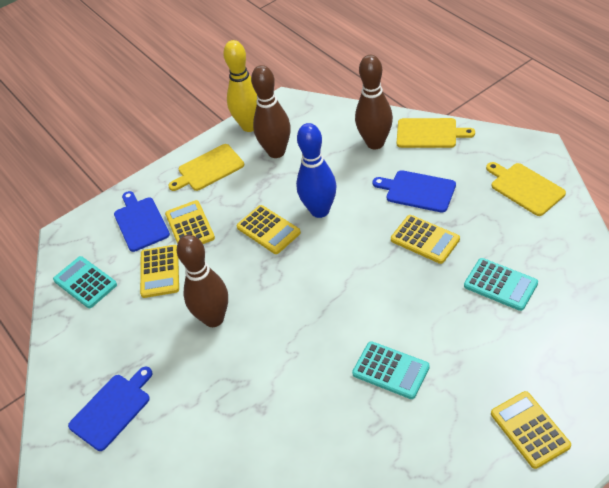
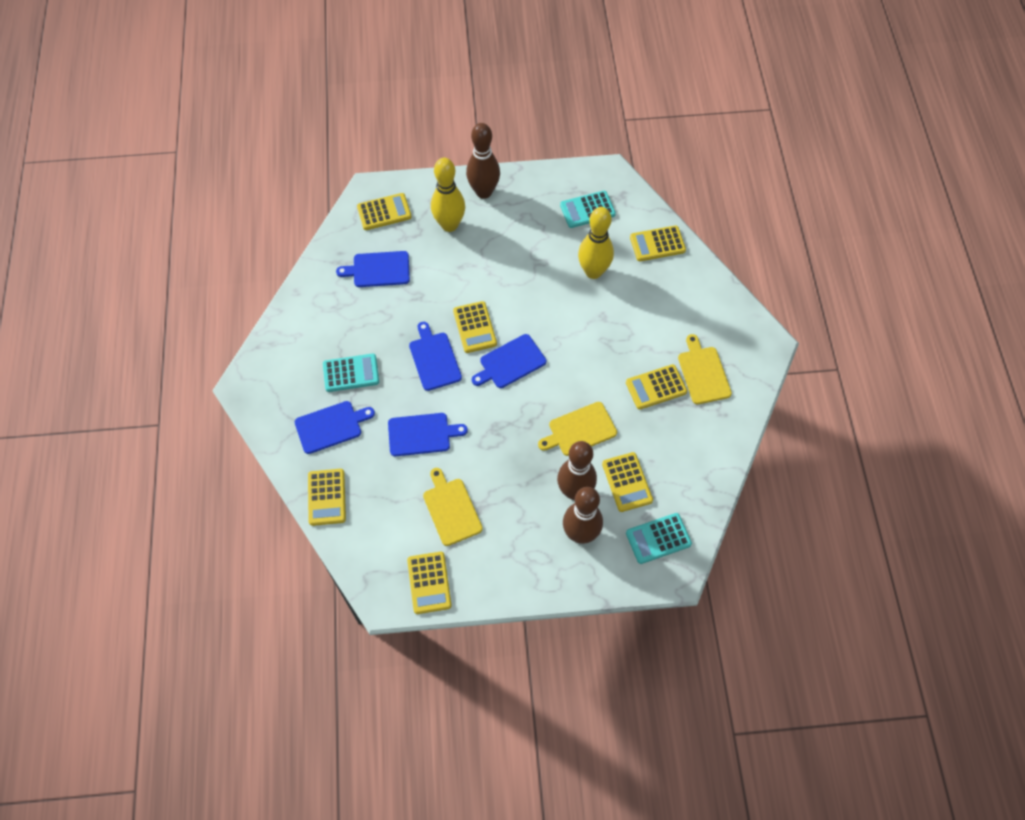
blue bowling pin: 1 -> 0
blue cutting board: 3 -> 5
yellow bowling pin: 1 -> 2
yellow calculator: 5 -> 7

